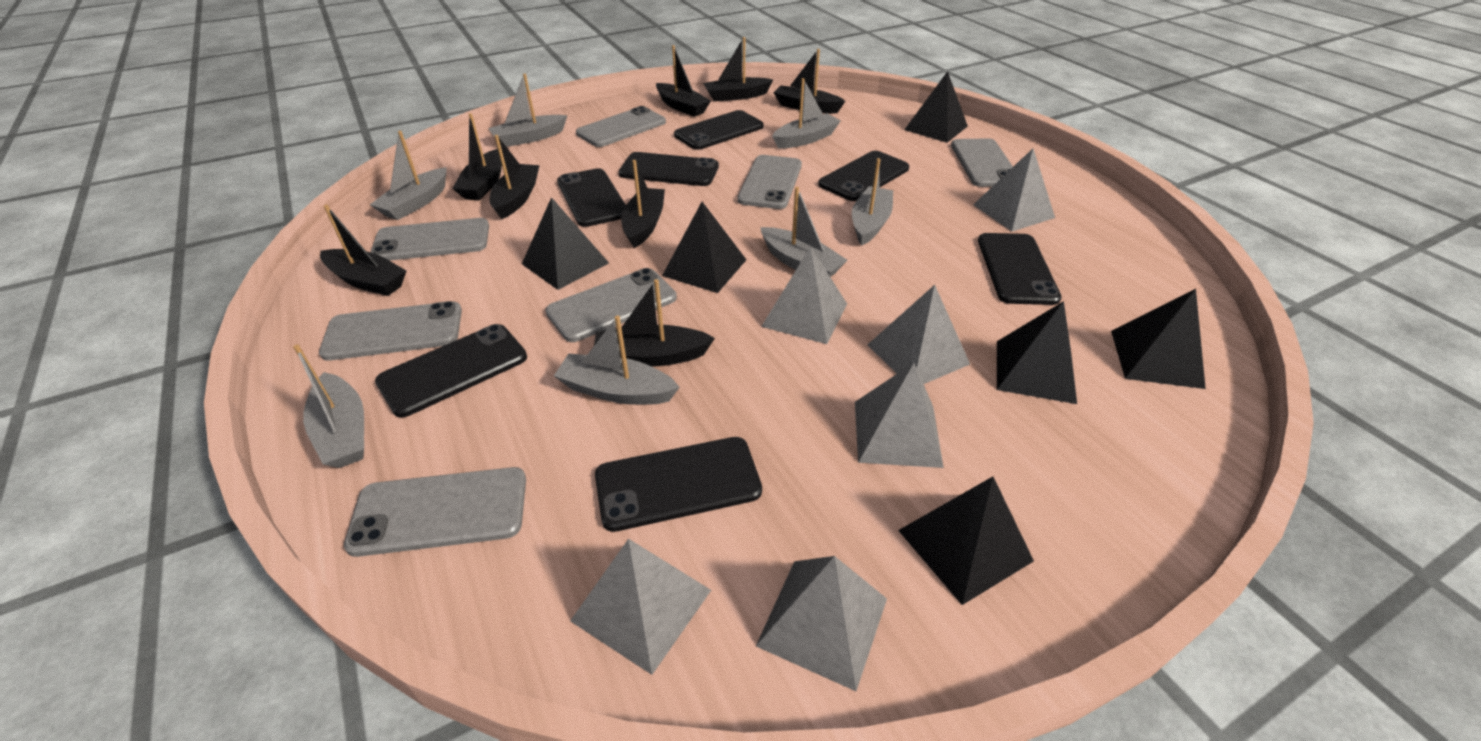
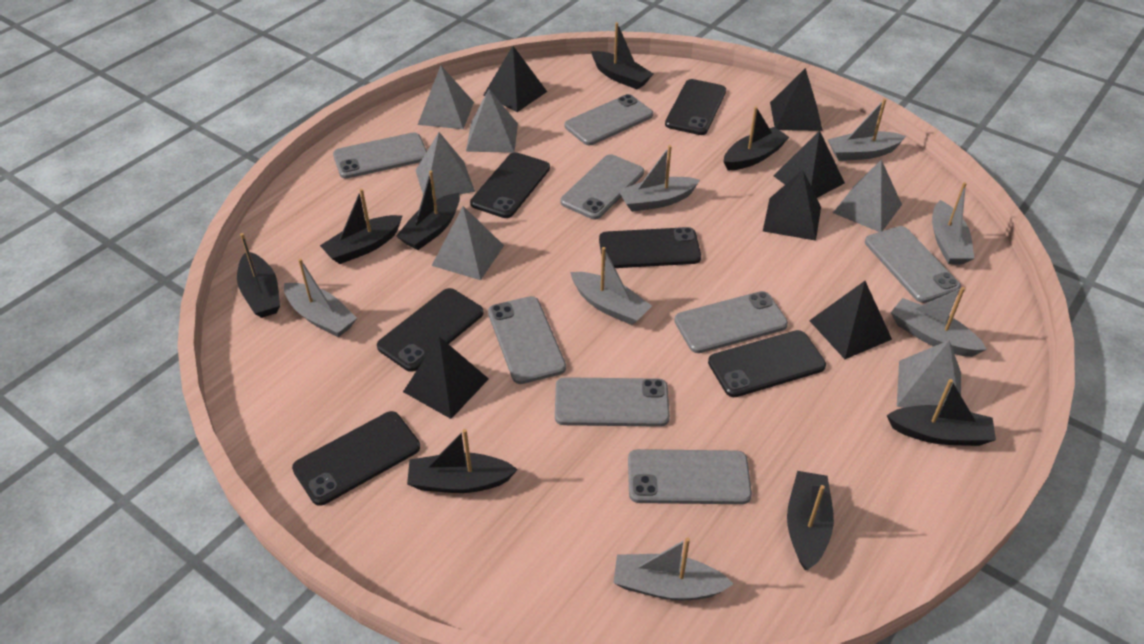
black phone: 7 -> 6
grey phone: 7 -> 8

